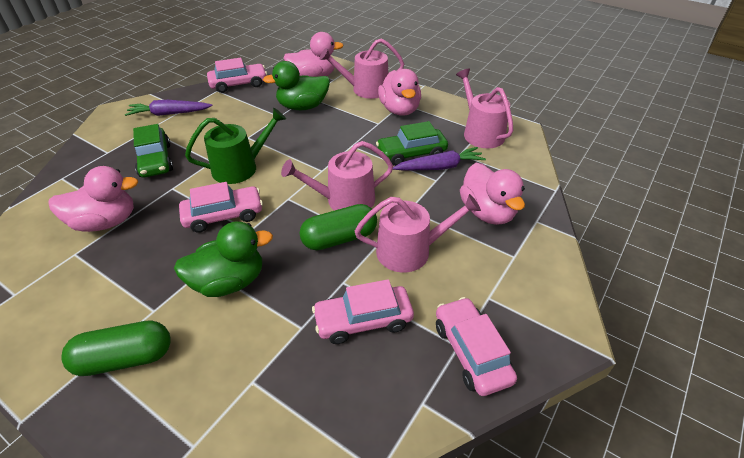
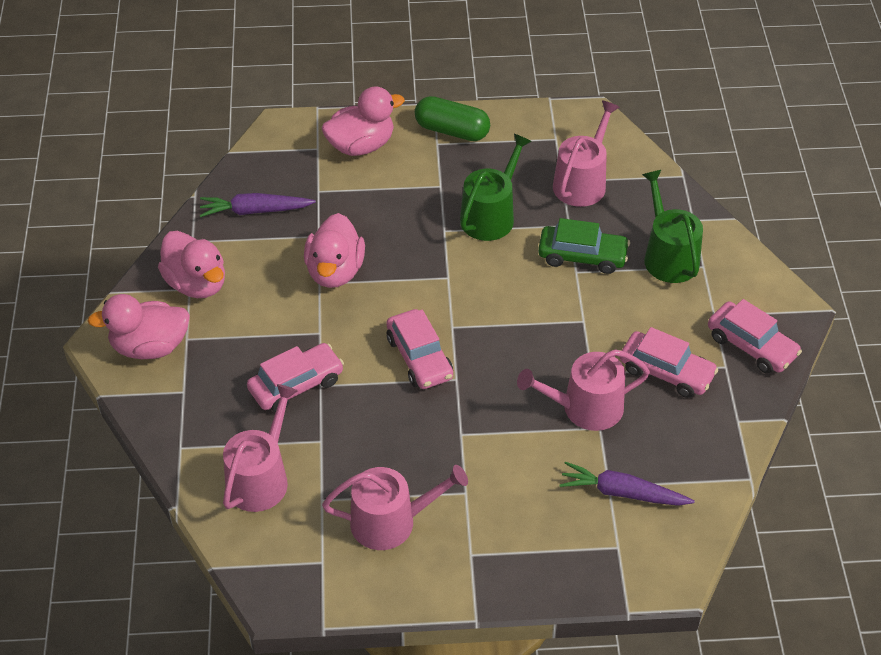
green capsule: 2 -> 1
green car: 2 -> 1
green duck: 2 -> 0
green watering can: 1 -> 2

